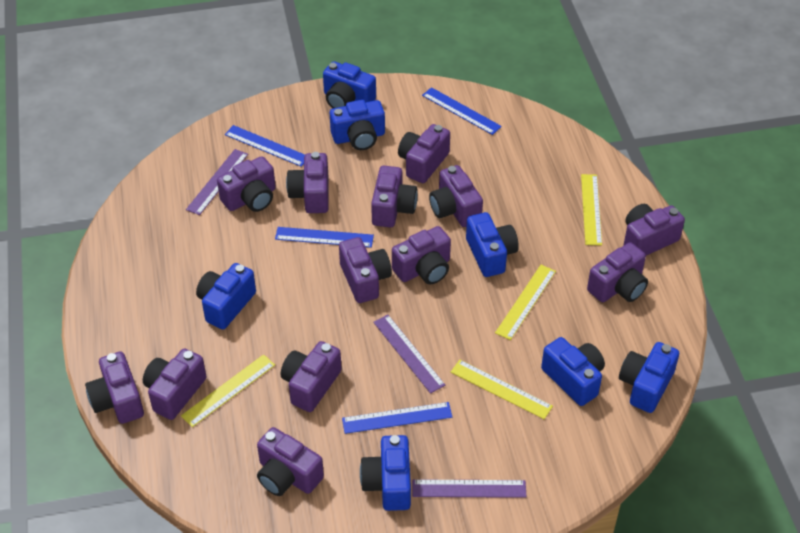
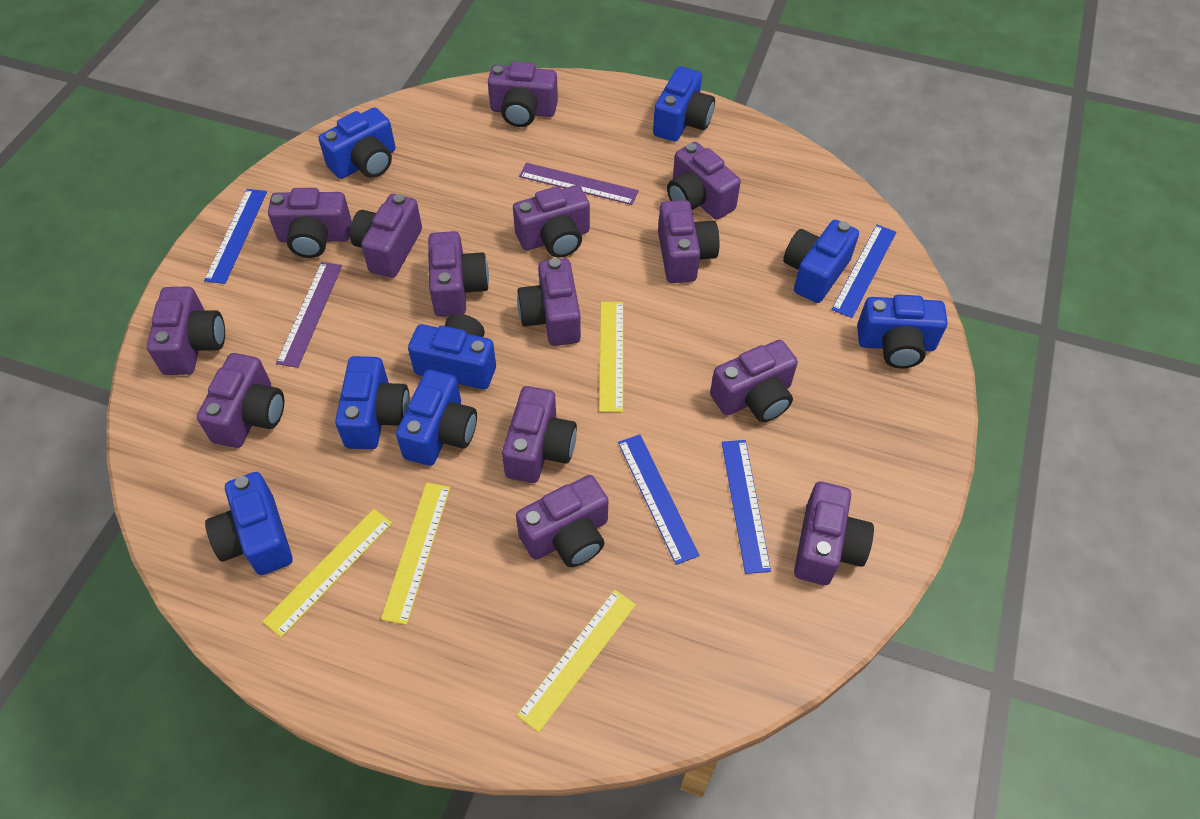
blue camera: 7 -> 8
purple camera: 13 -> 14
purple ruler: 3 -> 2

